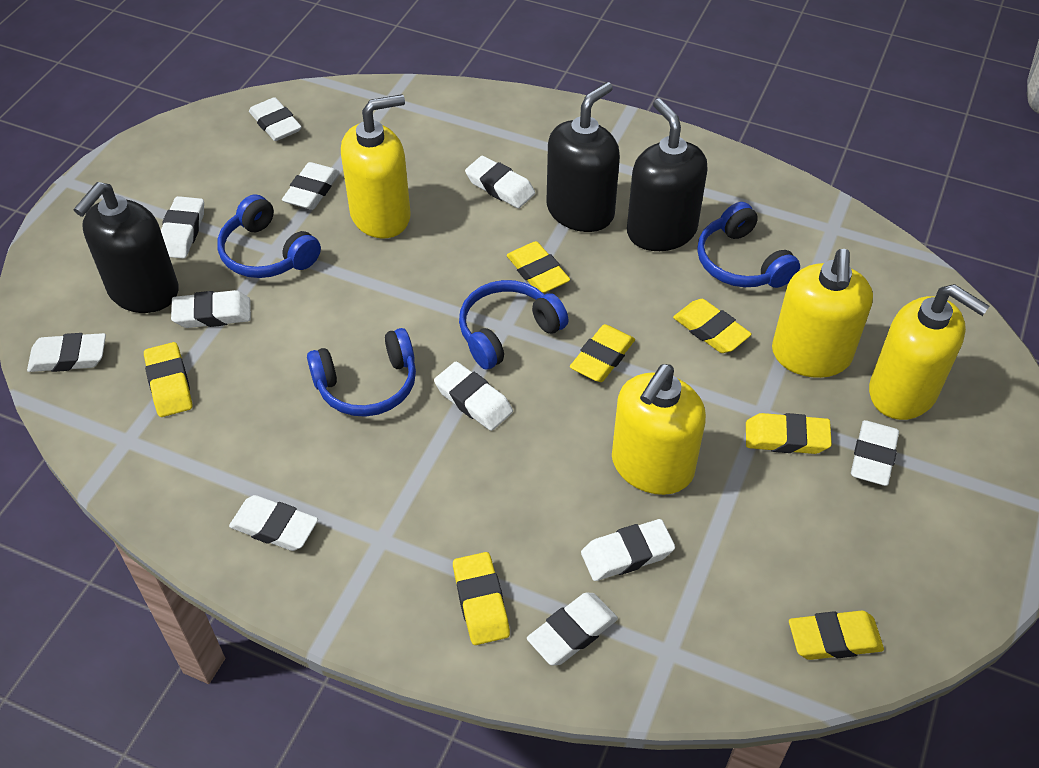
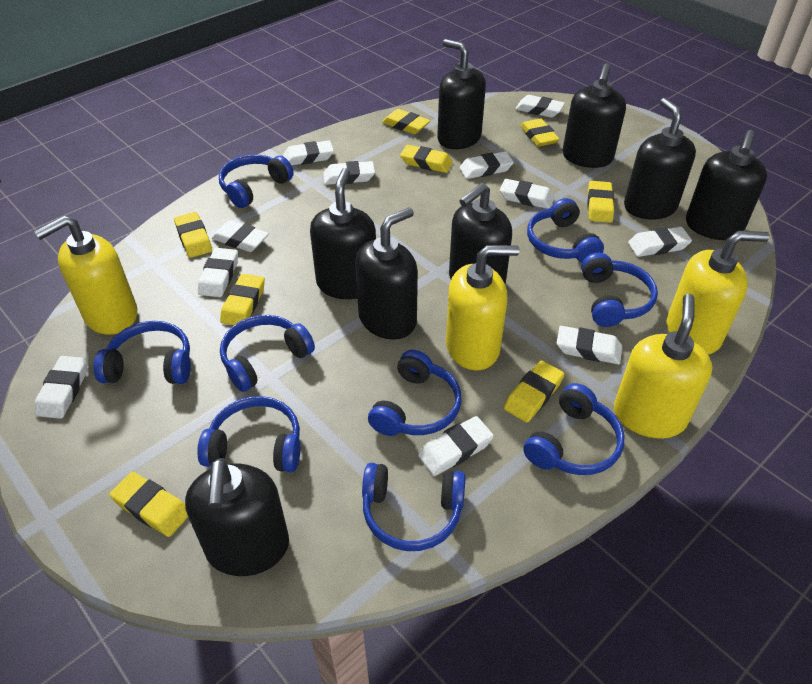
black soap dispenser: 3 -> 8
blue headphones: 4 -> 9
yellow eraser: 7 -> 8

